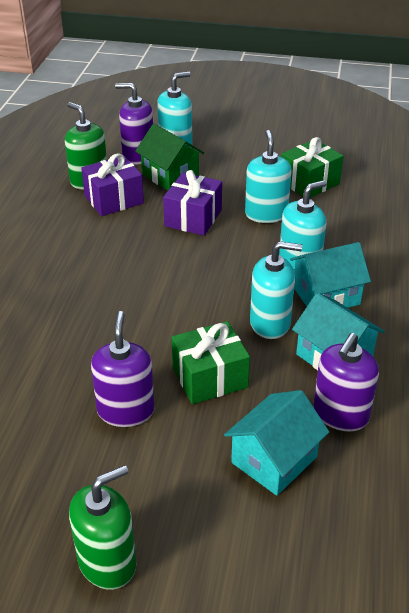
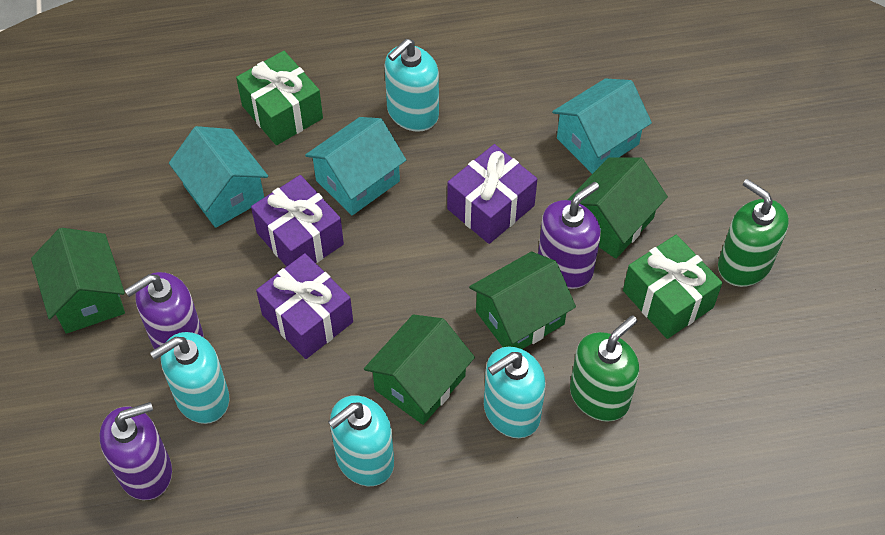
green house: 1 -> 4
purple gift: 2 -> 3

